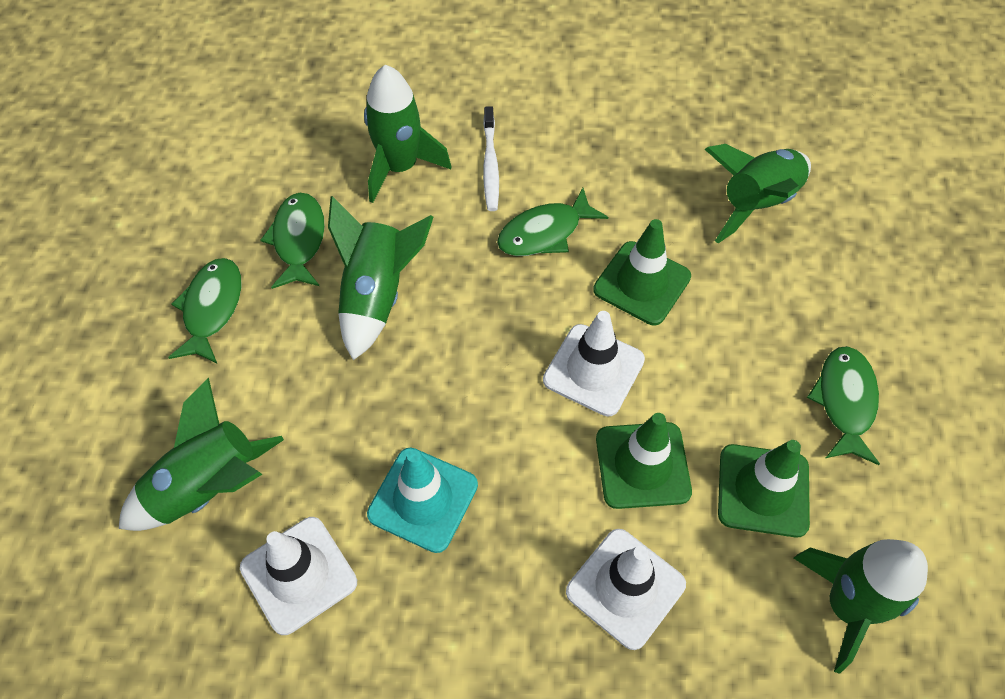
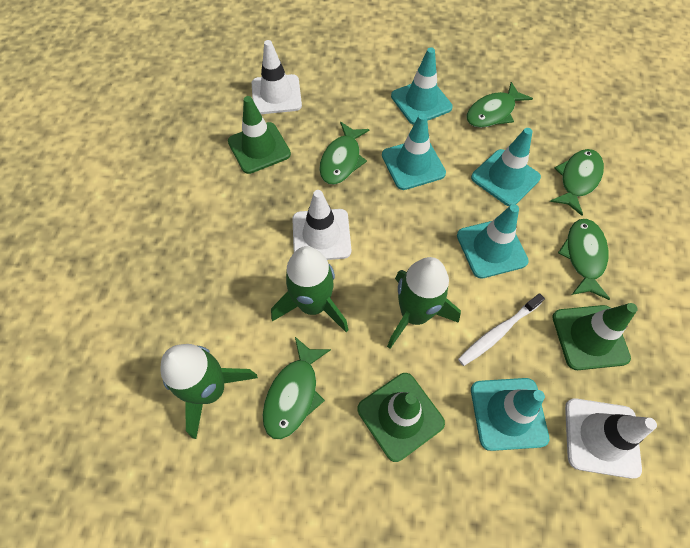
green fish: 4 -> 5
green rocket: 5 -> 3
turquoise traffic cone: 1 -> 5

